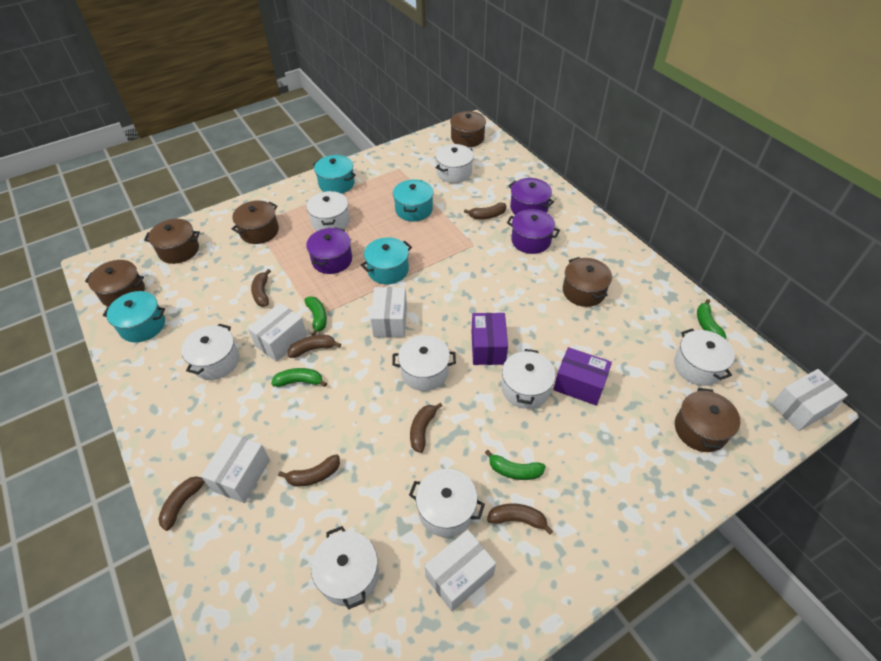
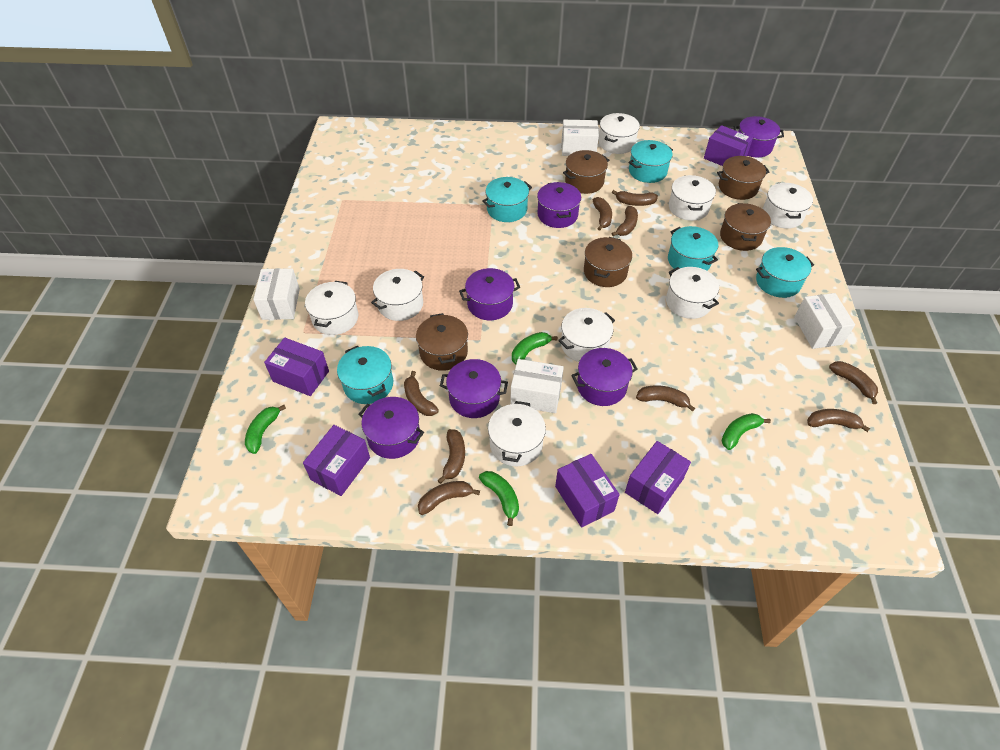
brown banana: 7 -> 9
brown pot: 6 -> 5
purple box: 2 -> 5
purple pot: 3 -> 6
turquoise pot: 4 -> 5
white box: 5 -> 4

